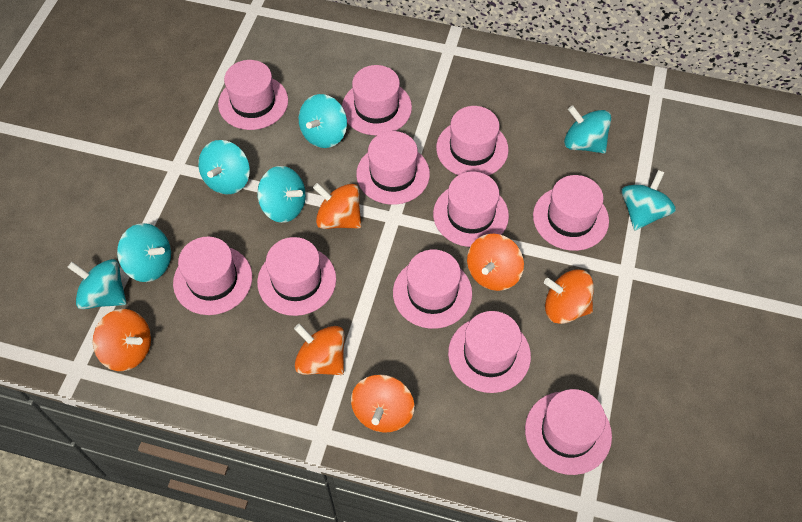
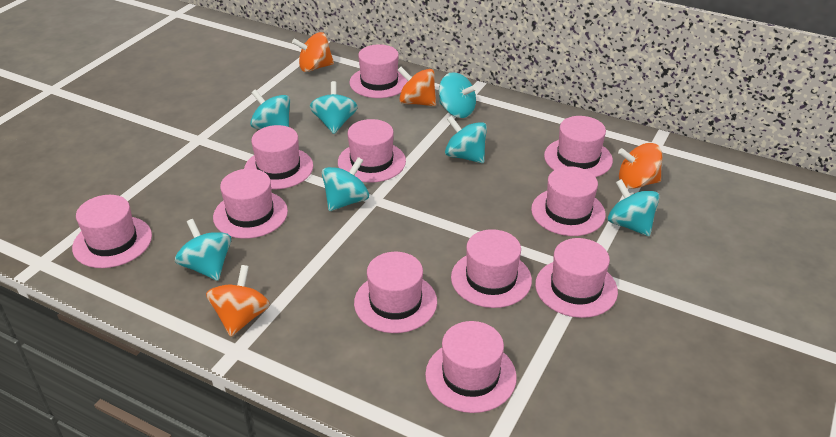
orange spinning top: 6 -> 4

